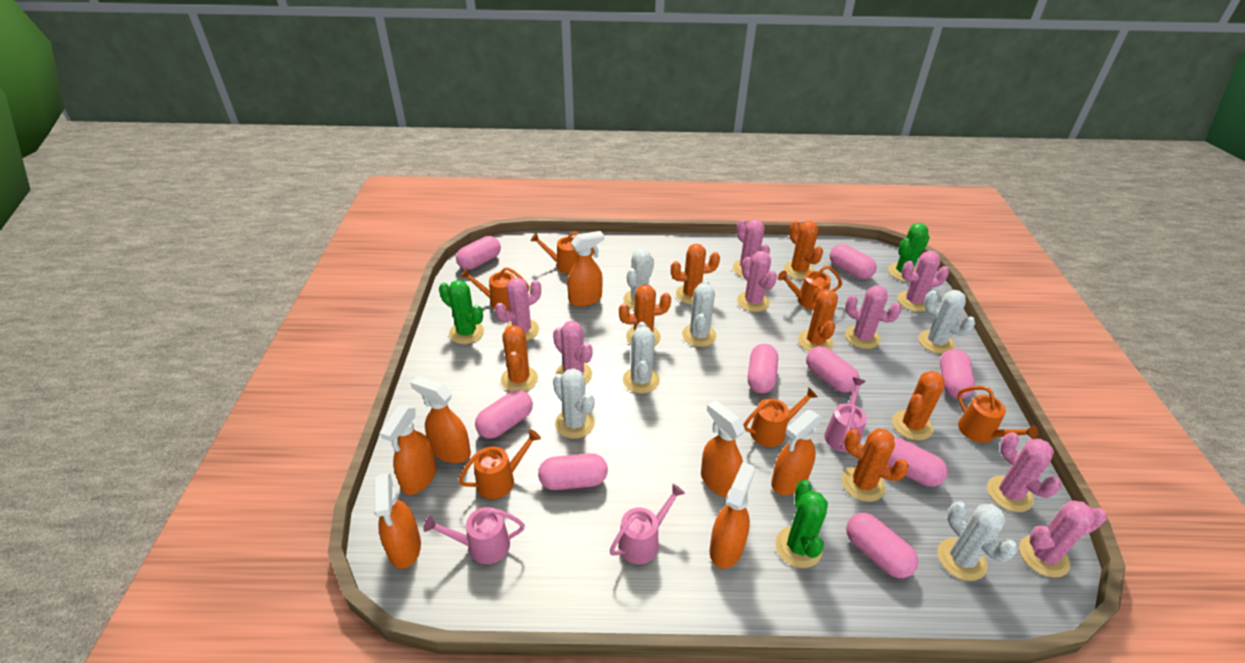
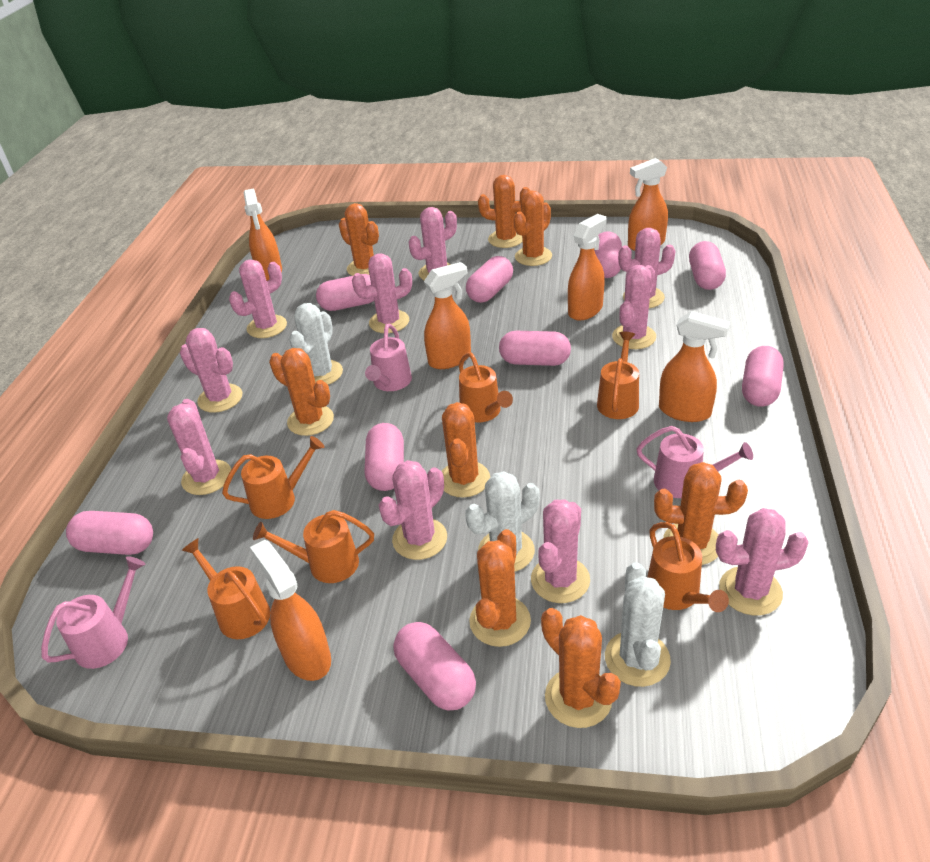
green cactus: 3 -> 0
orange cactus: 7 -> 8
orange spray bottle: 7 -> 6
pink cactus: 8 -> 10
white cactus: 6 -> 3

